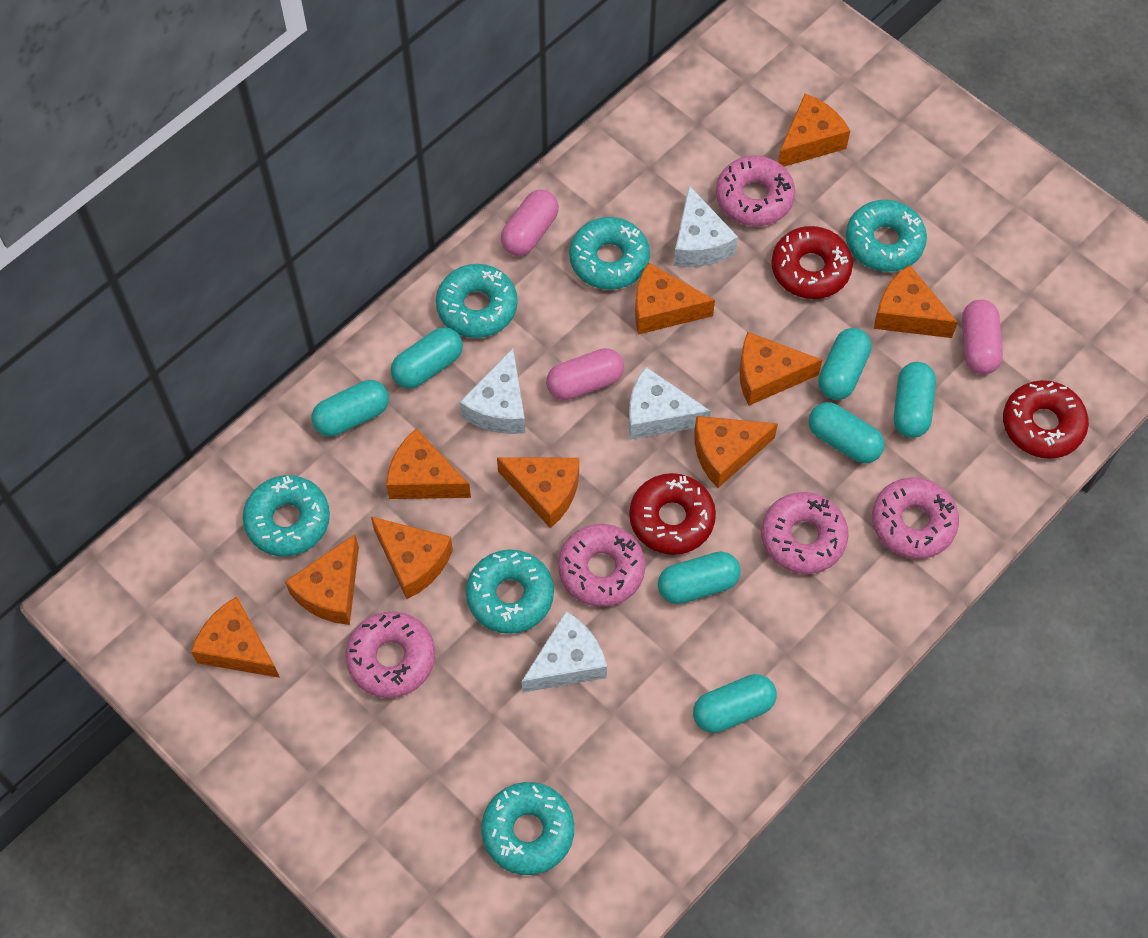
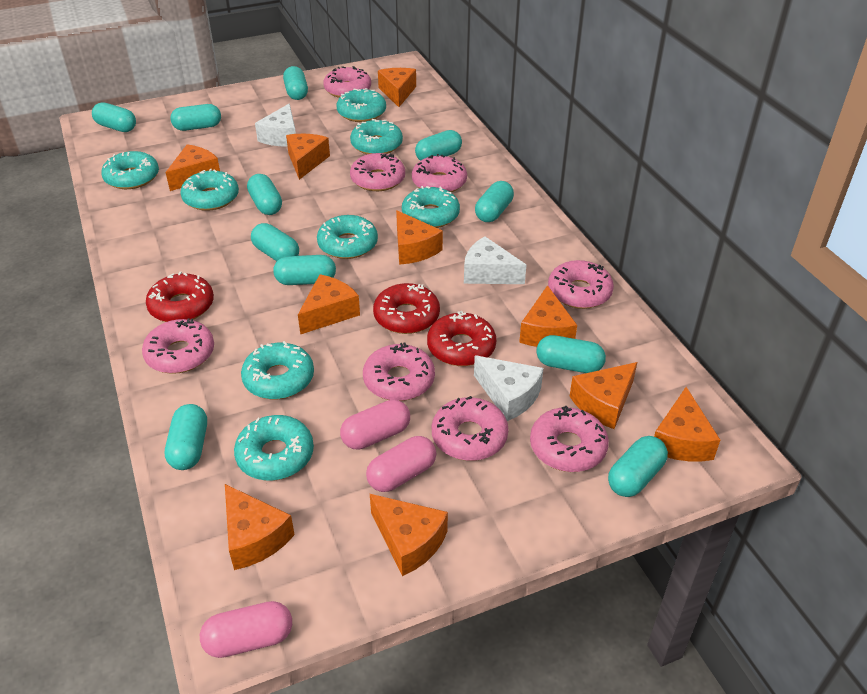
pink donut: 5 -> 8
turquoise capsule: 7 -> 11
turquoise donut: 6 -> 8
white cheese: 4 -> 3

